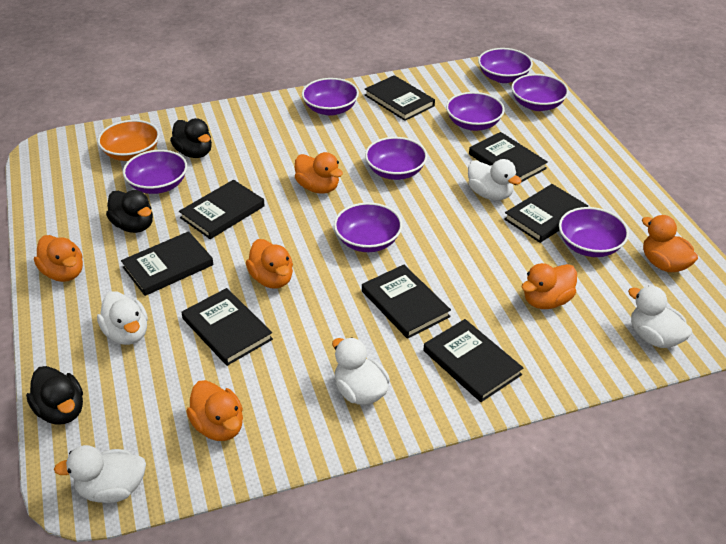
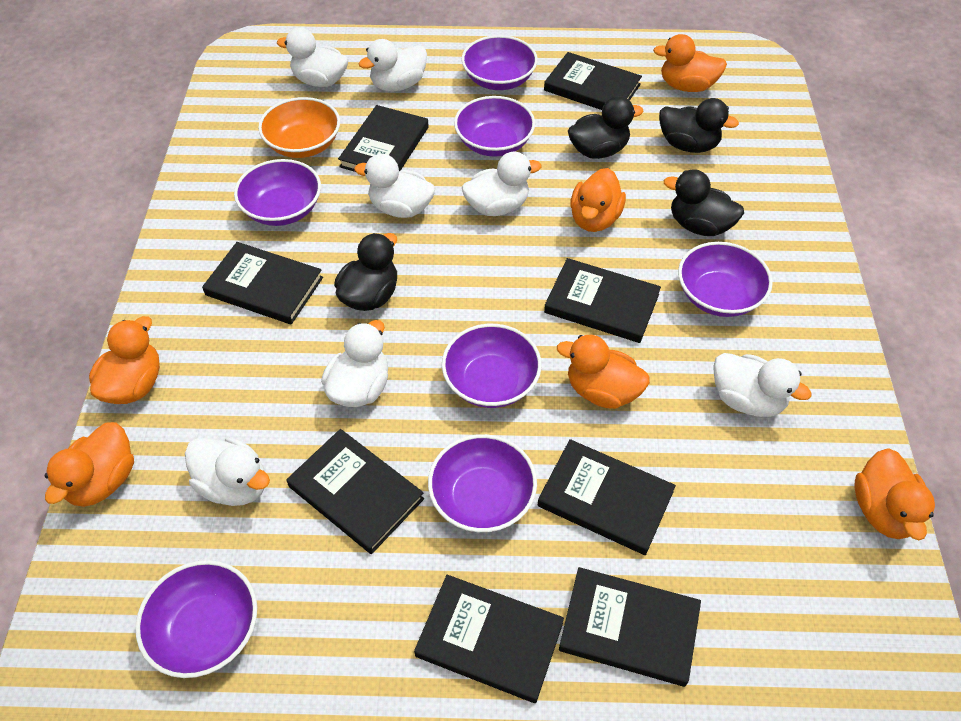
black duck: 3 -> 4
purple bowl: 8 -> 7
white duck: 5 -> 7

